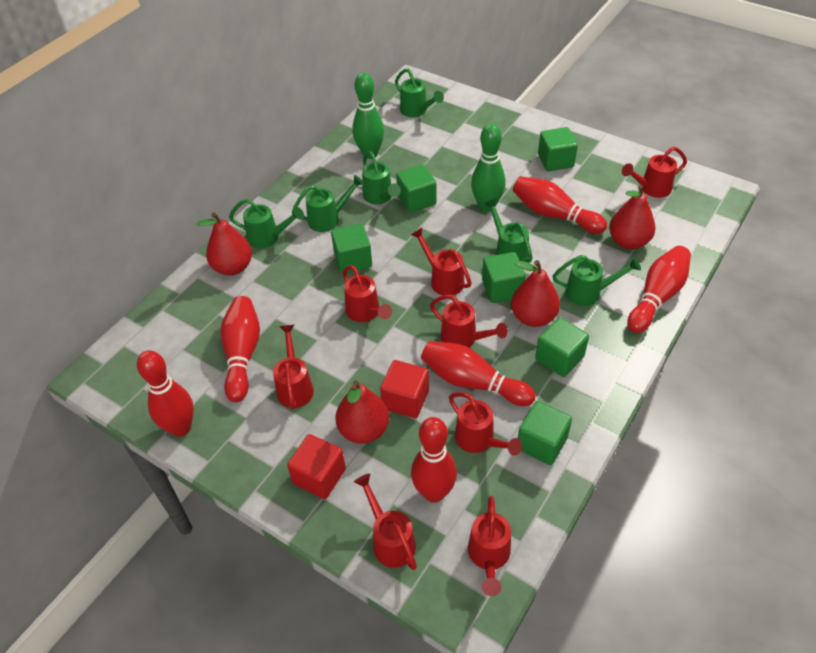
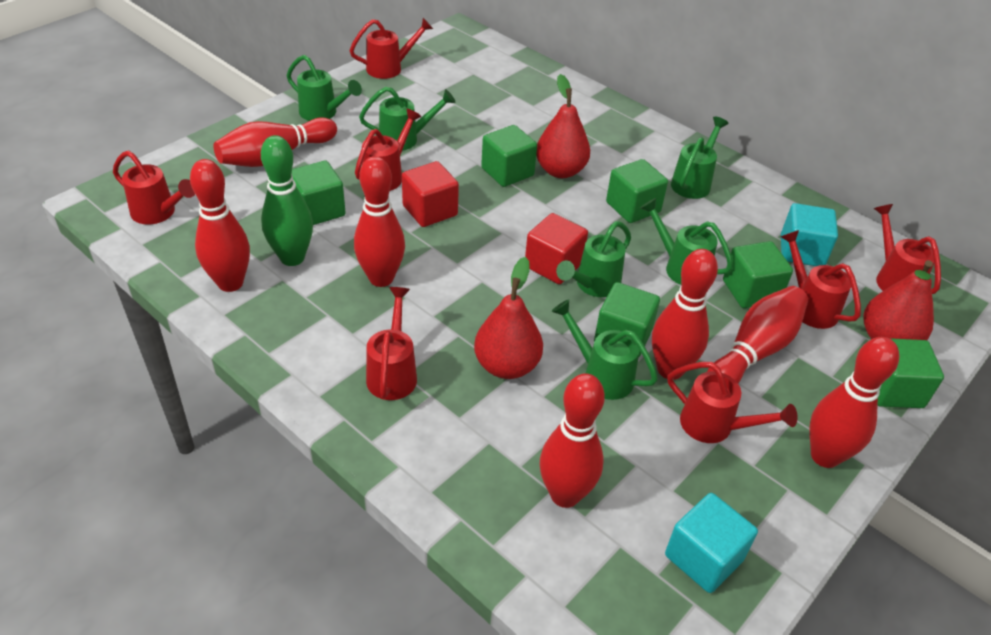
green bowling pin: 2 -> 1
red bowling pin: 6 -> 7
red pear: 4 -> 3
red watering can: 8 -> 7
turquoise cube: 0 -> 2

